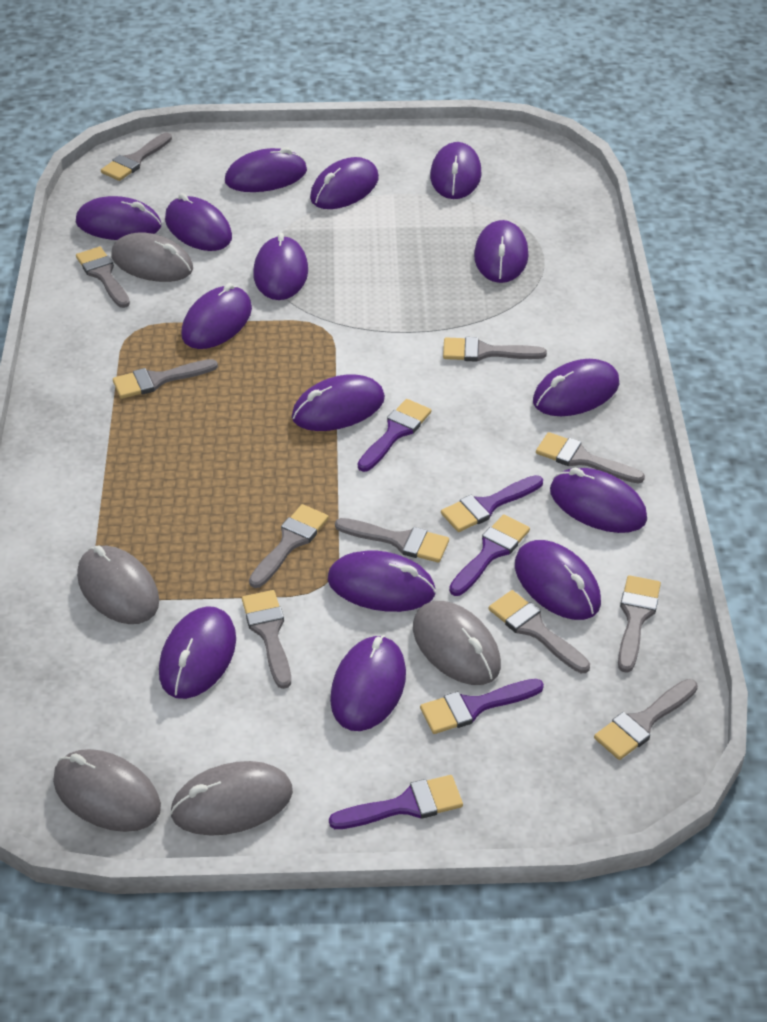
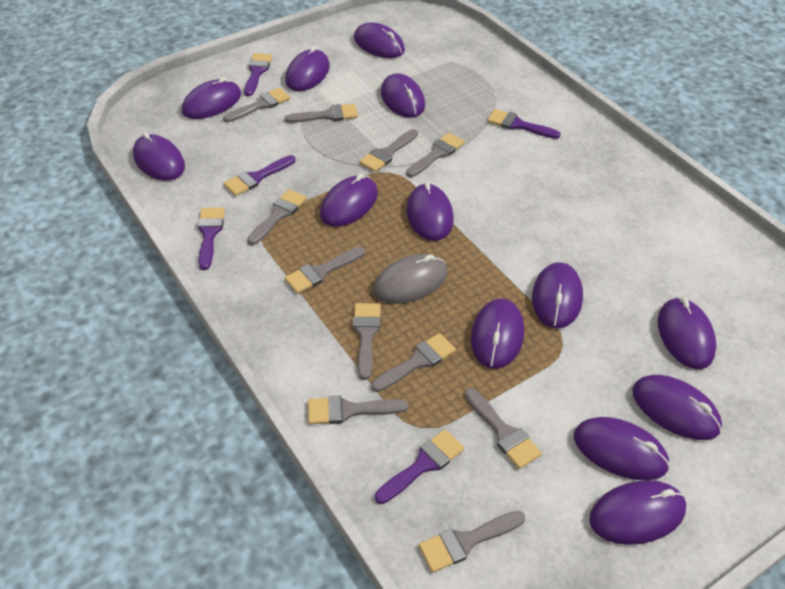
grey mouse: 5 -> 1
purple mouse: 15 -> 13

